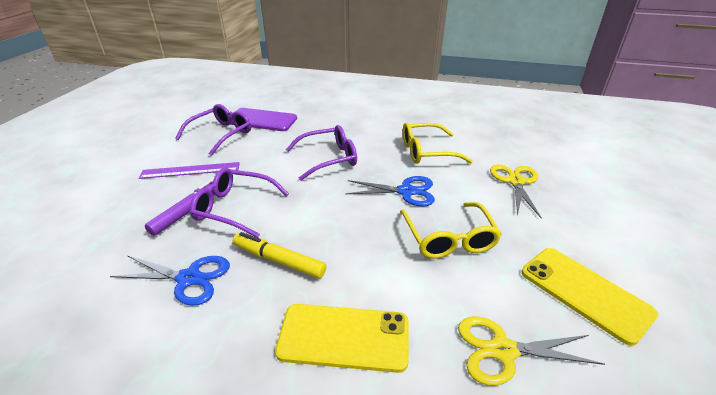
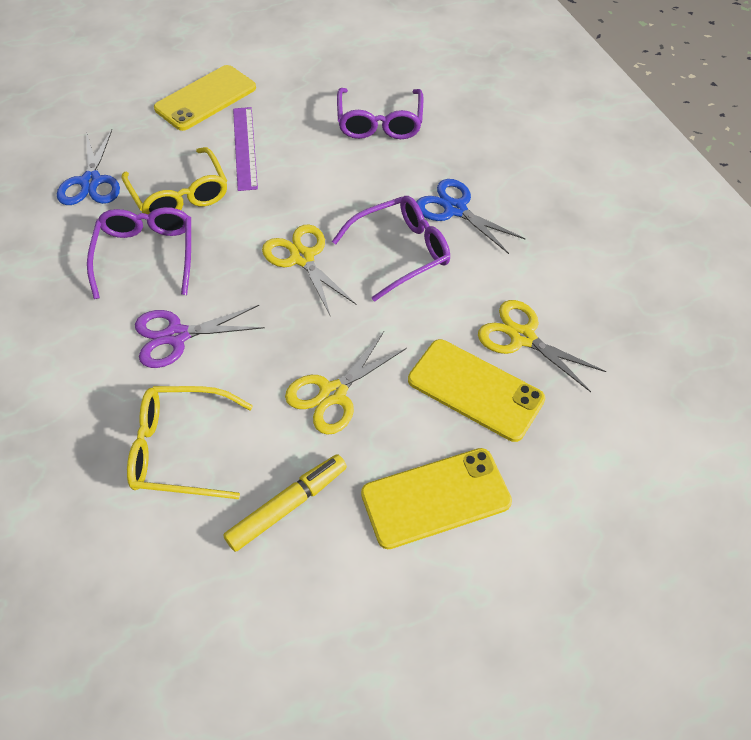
purple marker: 1 -> 0
purple phone: 1 -> 0
purple scissors: 0 -> 1
yellow phone: 2 -> 3
yellow scissors: 2 -> 3

